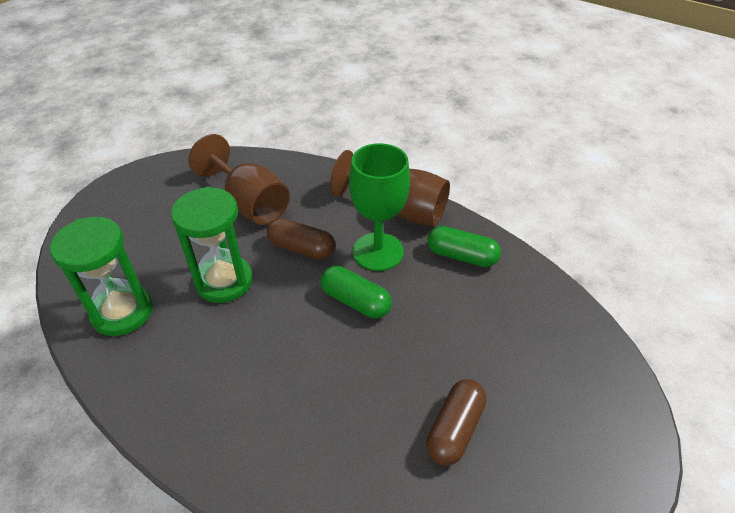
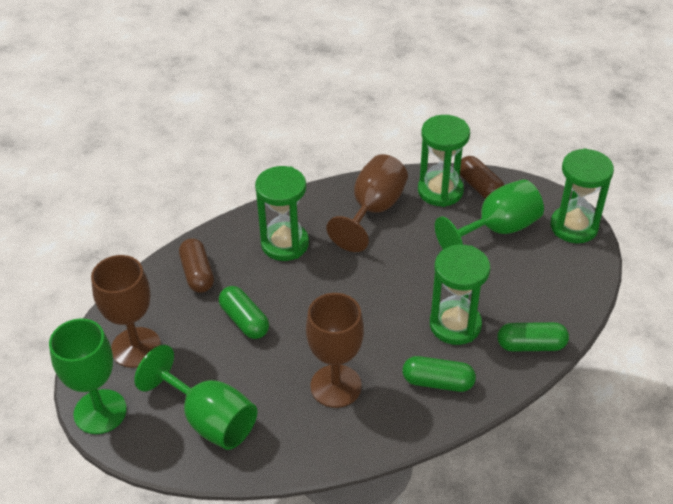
brown goblet: 2 -> 3
green capsule: 2 -> 3
green goblet: 1 -> 3
green hourglass: 2 -> 4

